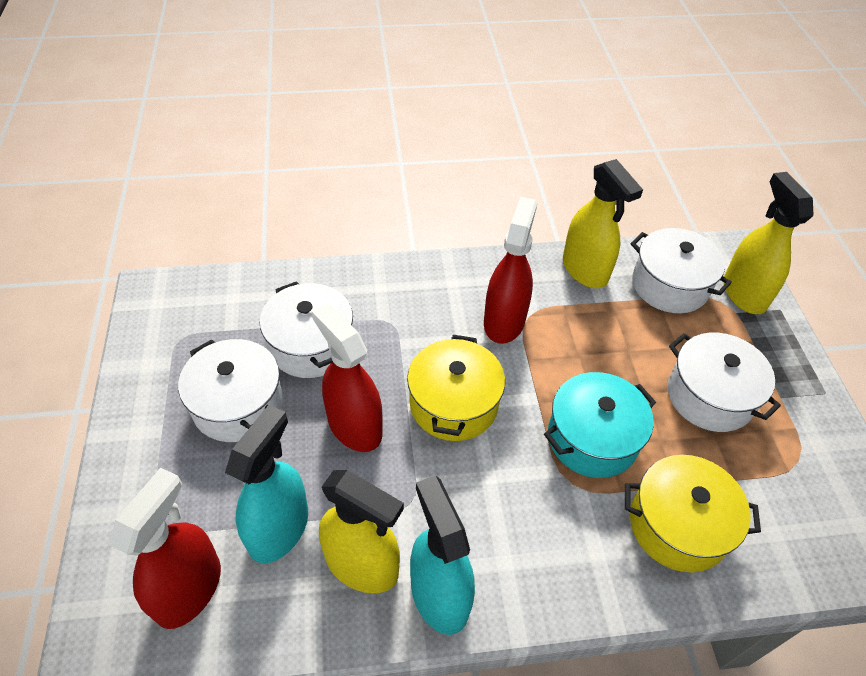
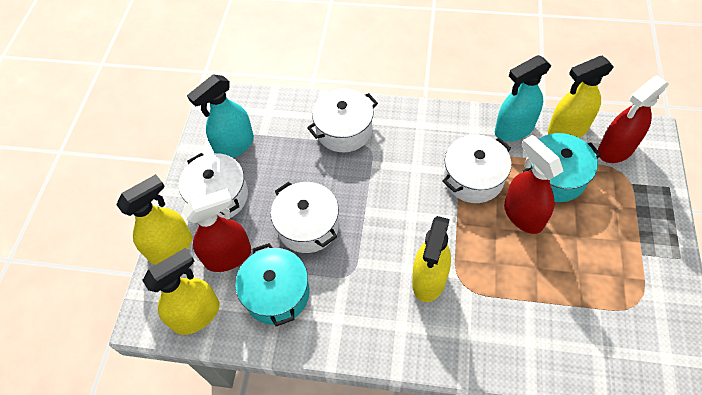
turquoise pot: 1 -> 2
yellow pot: 2 -> 0
yellow spray bottle: 3 -> 4

